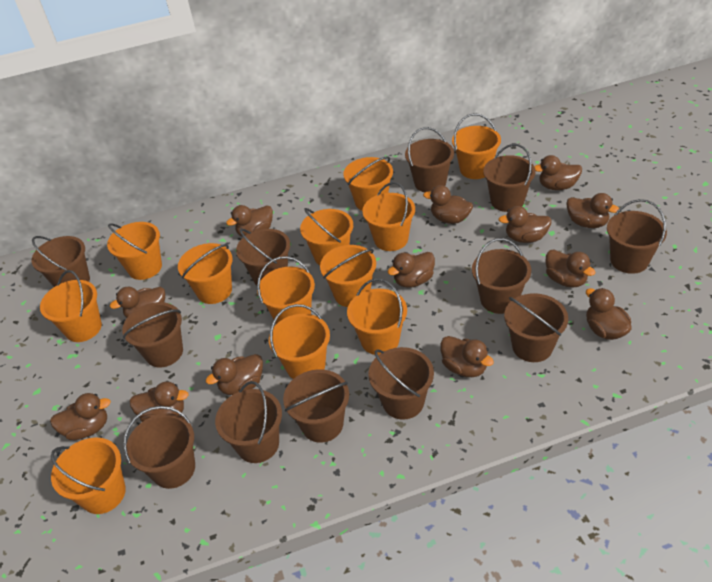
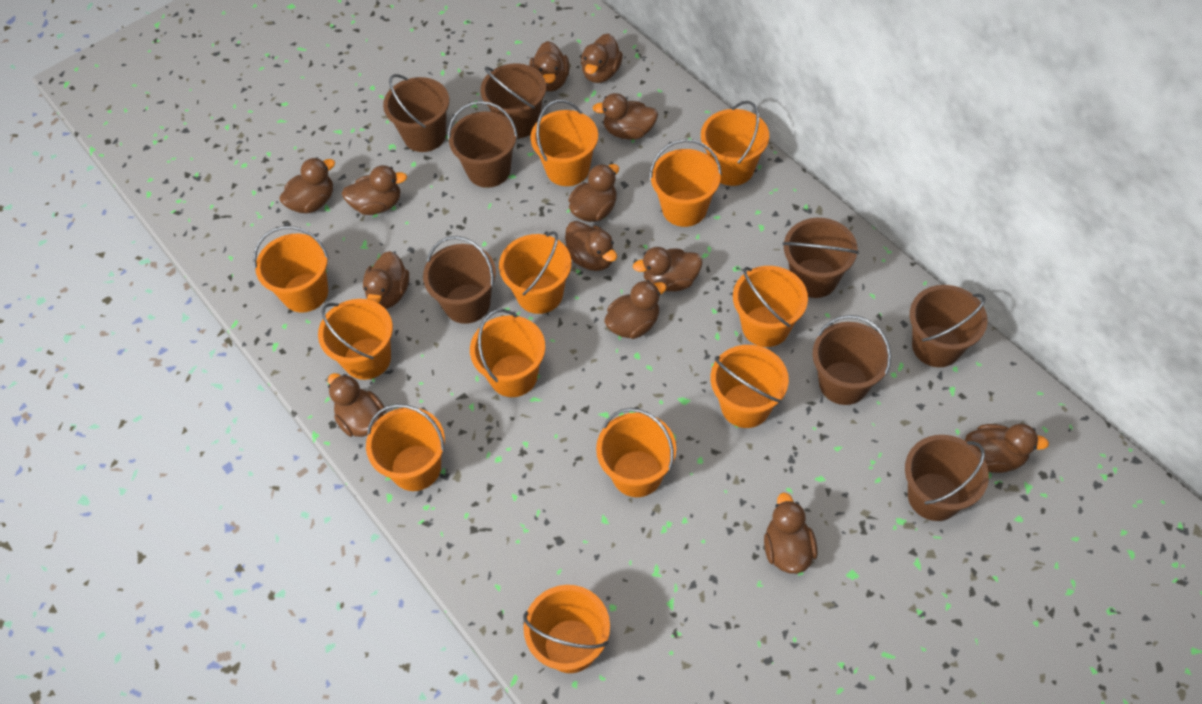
brown bucket: 12 -> 8

